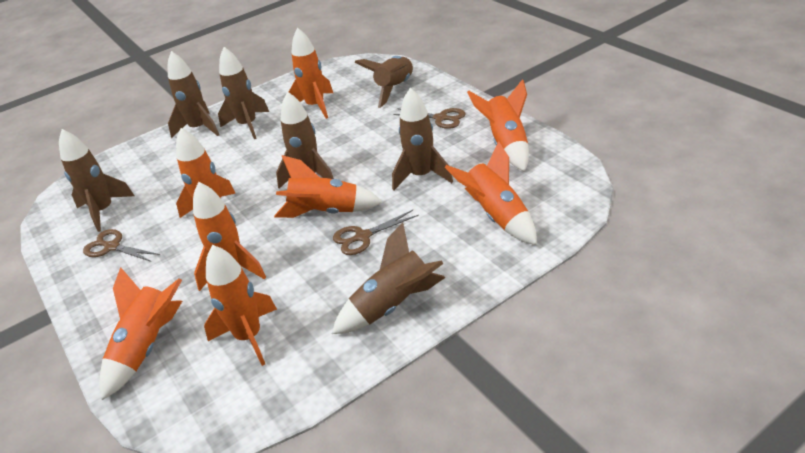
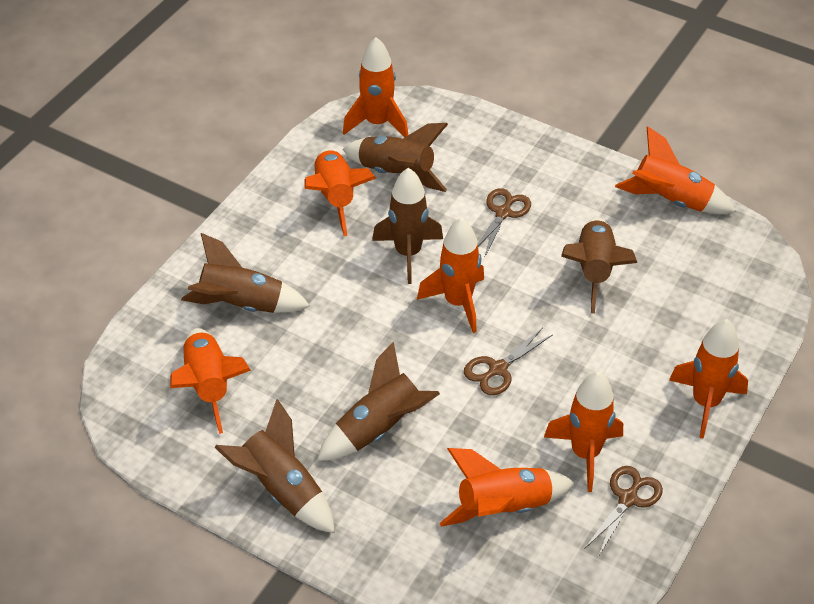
brown rocket: 7 -> 6

